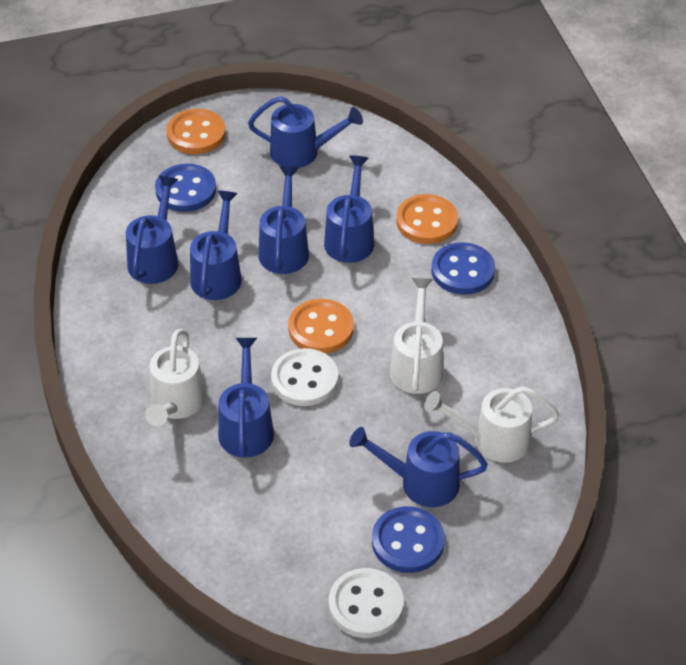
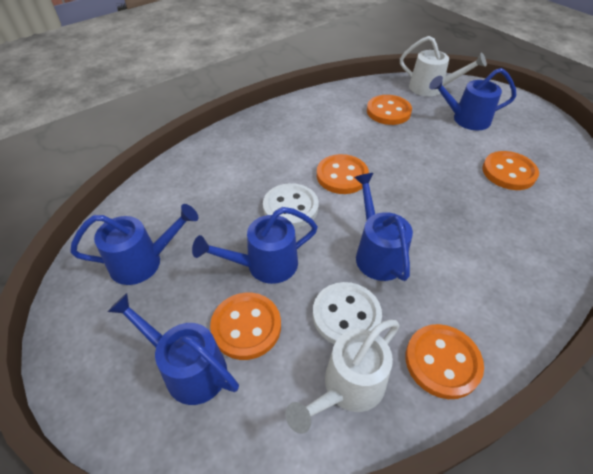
blue button: 3 -> 0
blue watering can: 7 -> 5
orange button: 3 -> 5
white watering can: 3 -> 2

